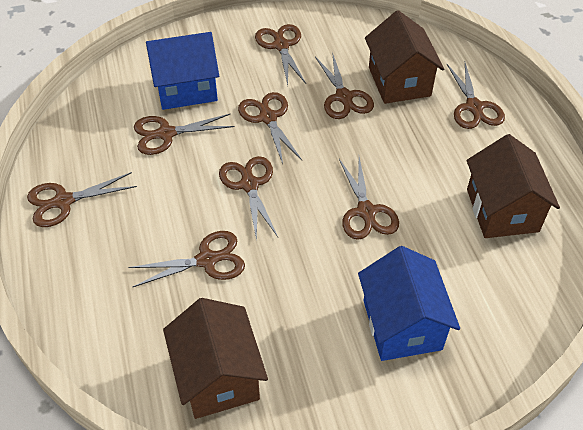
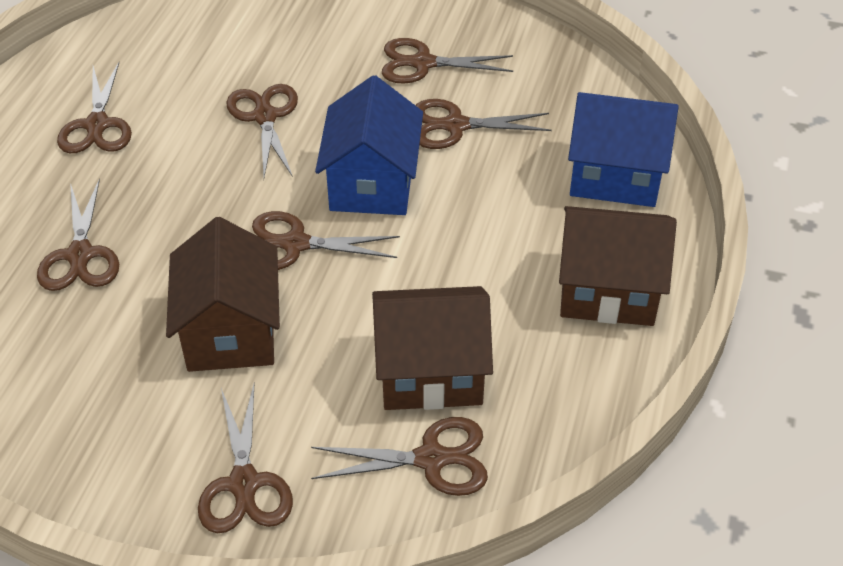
brown scissors: 9 -> 8

